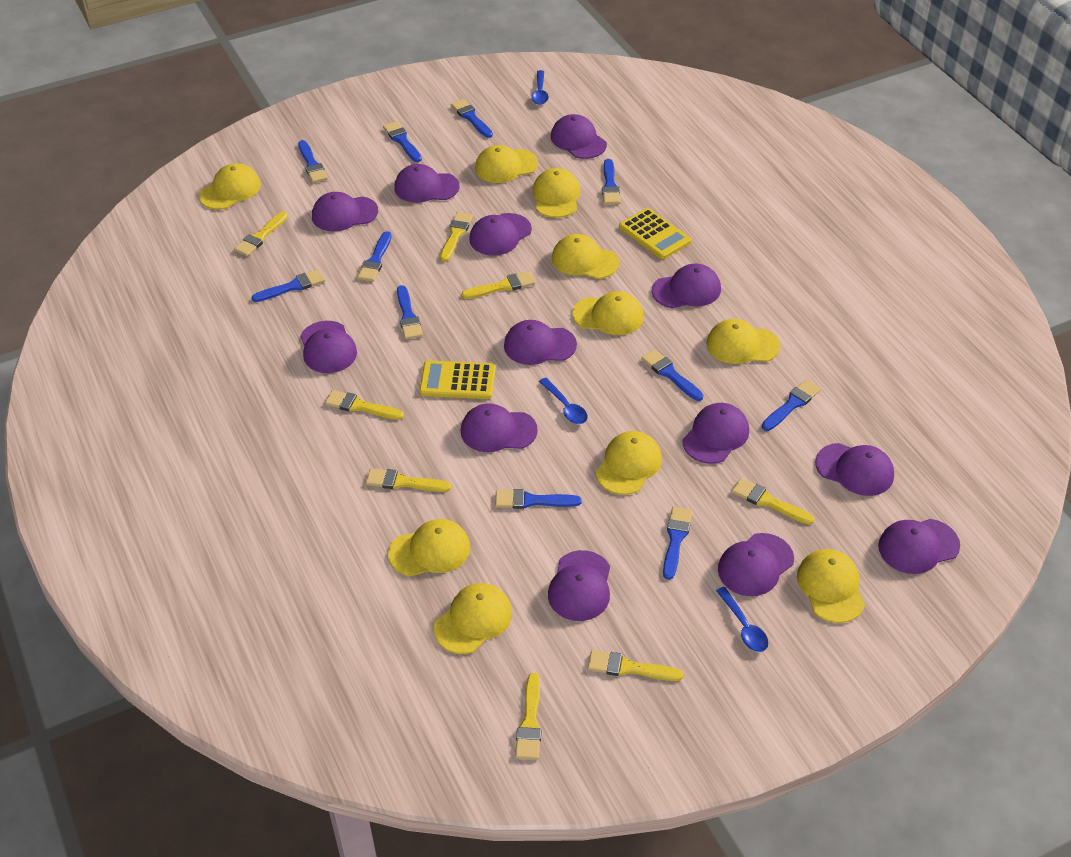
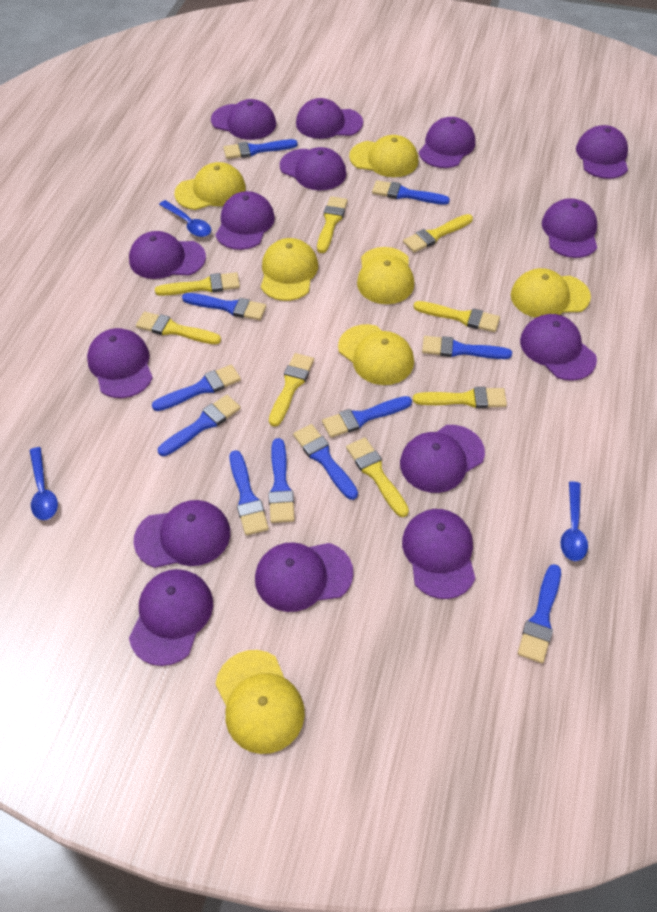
purple cap: 13 -> 15
yellow calculator: 2 -> 0
yellow cap: 10 -> 7

